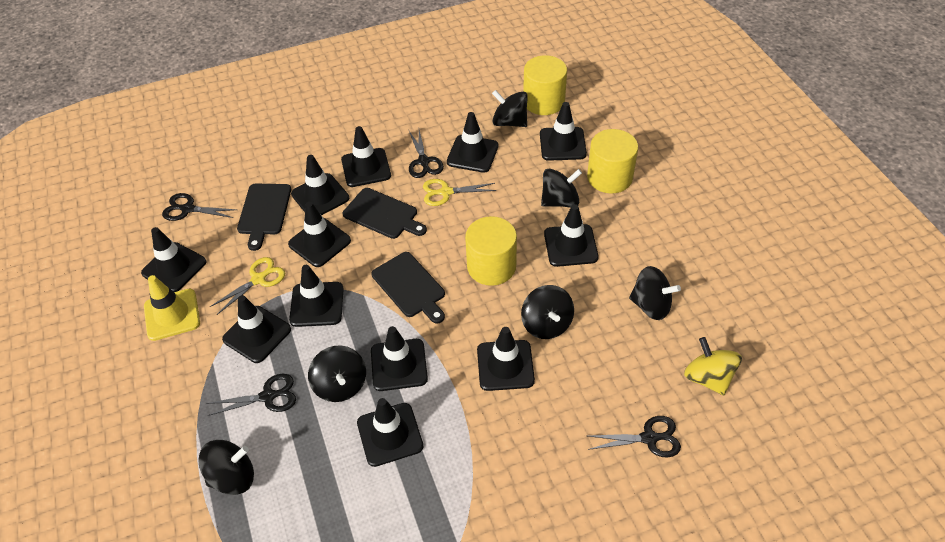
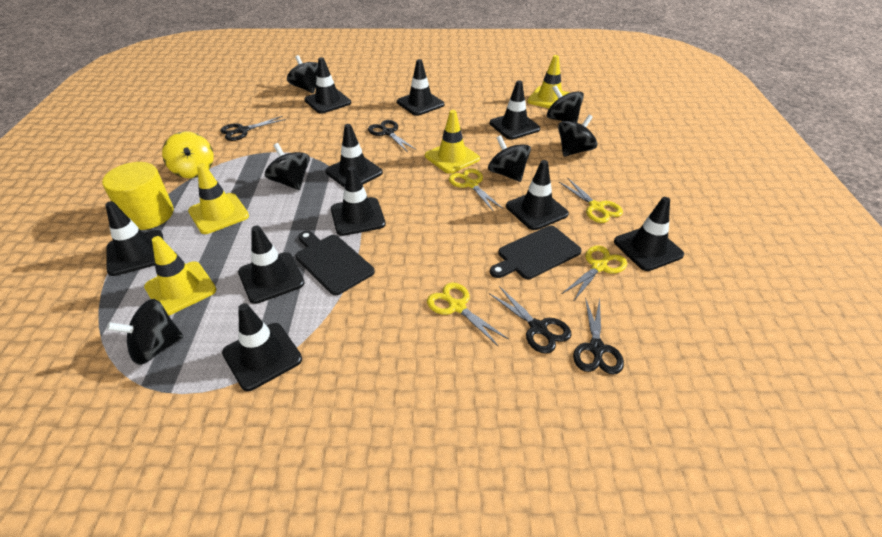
black cutting board: 3 -> 2
black traffic cone: 12 -> 10
yellow cylinder: 3 -> 1
yellow scissors: 2 -> 4
yellow traffic cone: 1 -> 4

